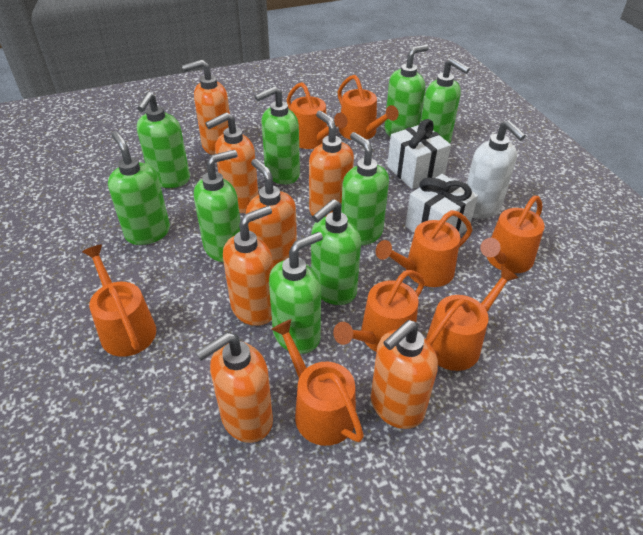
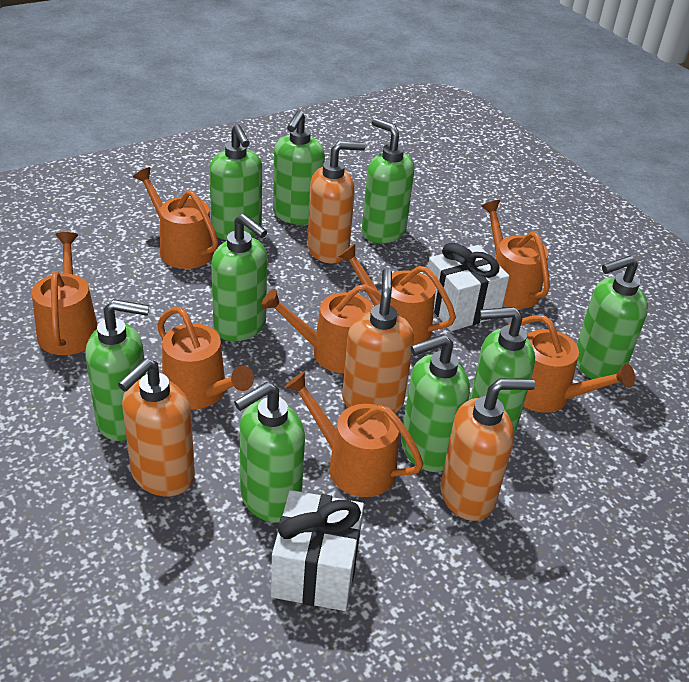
orange soap dispenser: 7 -> 4
white soap dispenser: 1 -> 0

